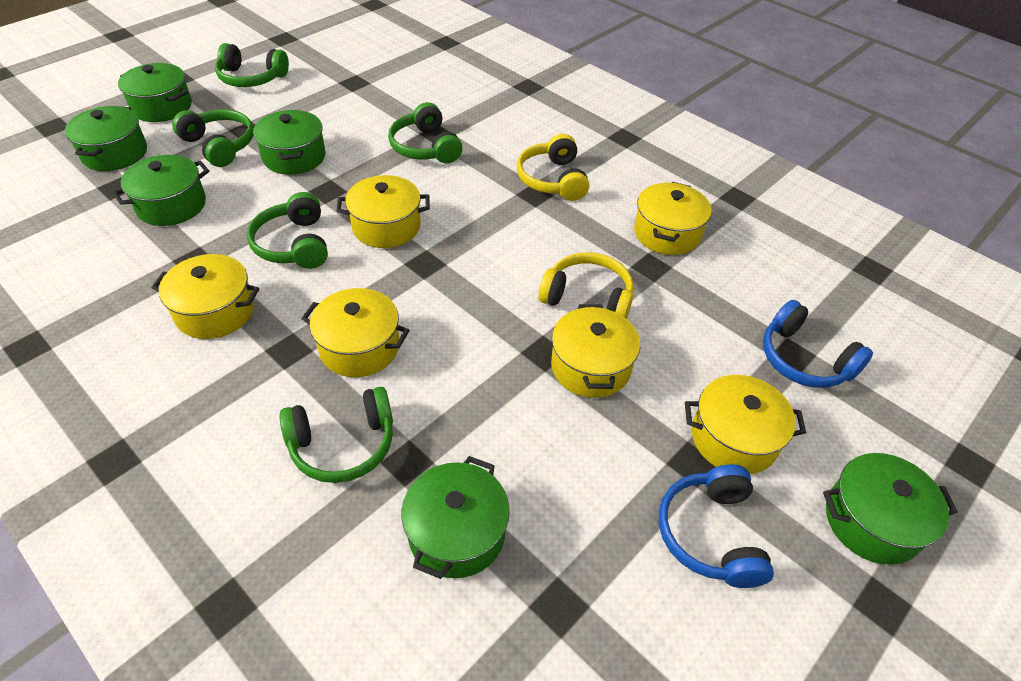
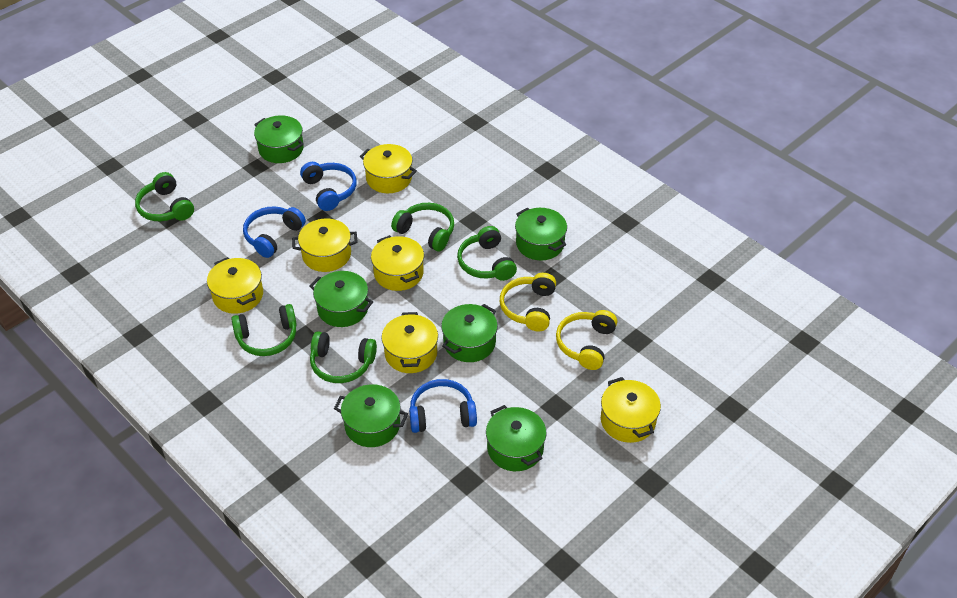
blue headphones: 2 -> 3

